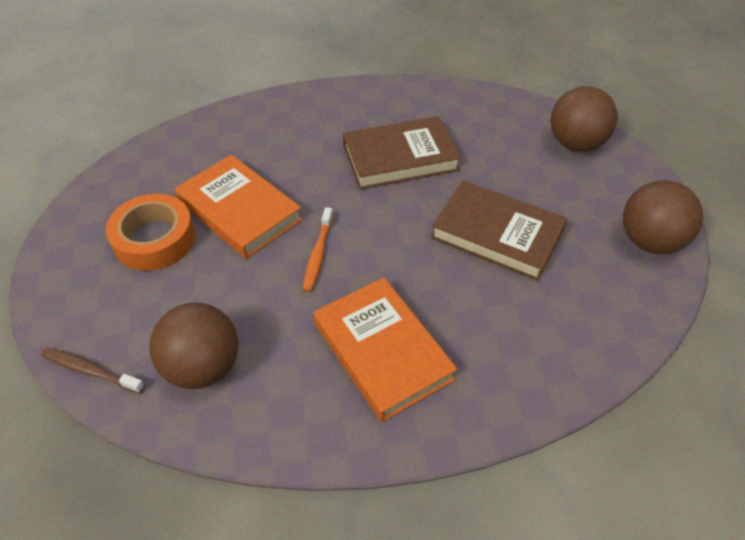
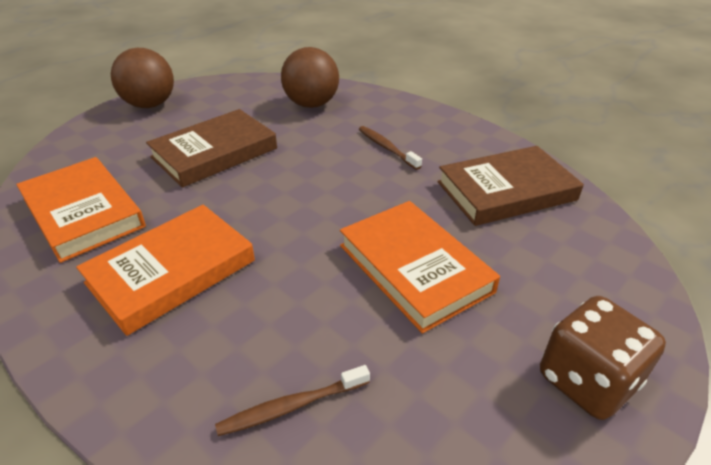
brown ball: 3 -> 2
brown dice: 0 -> 1
brown toothbrush: 1 -> 2
orange book: 2 -> 3
orange tape: 1 -> 0
orange toothbrush: 1 -> 0

